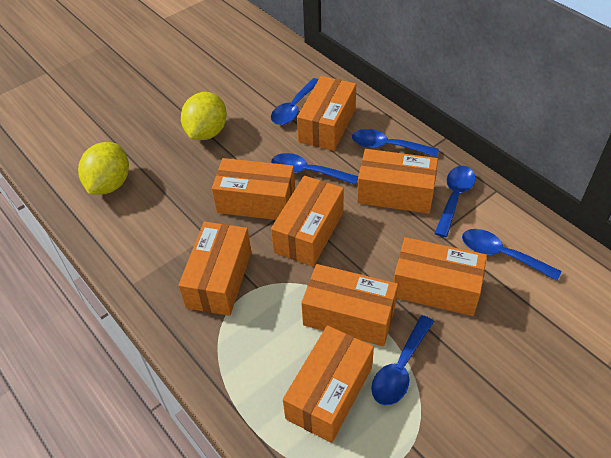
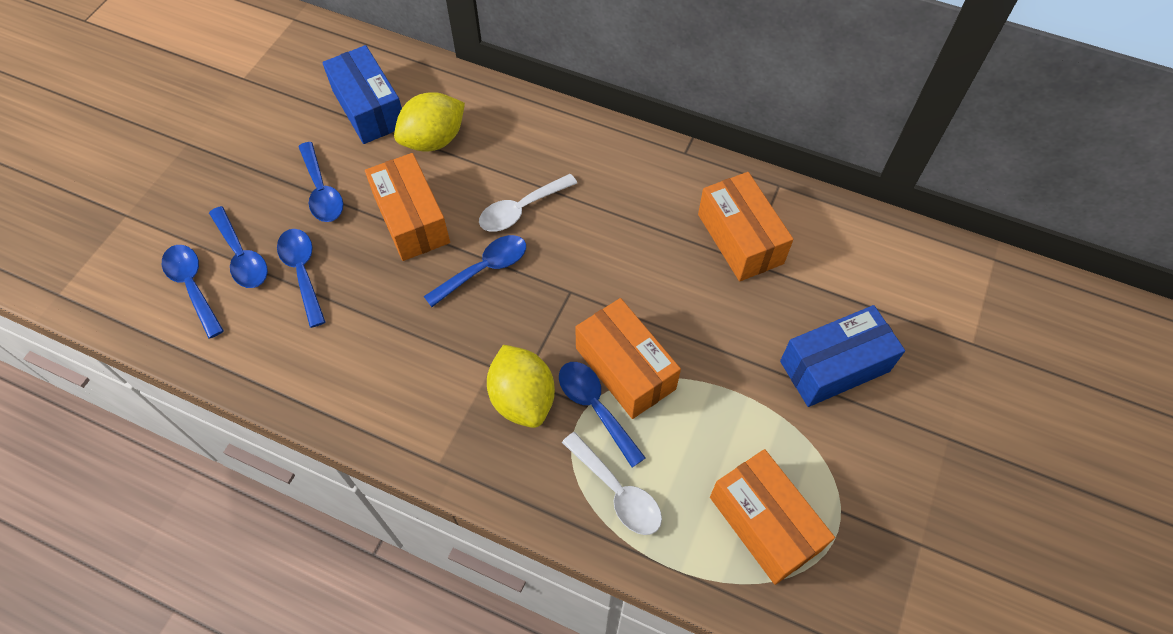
blue box: 0 -> 2
orange box: 8 -> 4
white spoon: 0 -> 2

